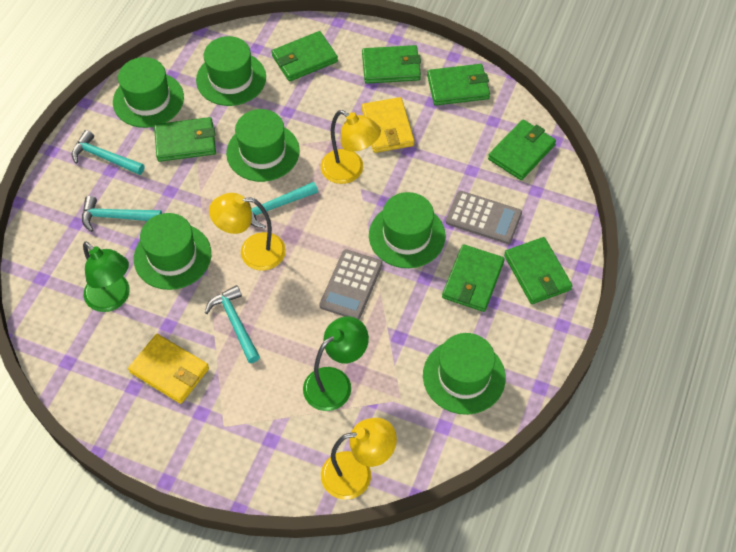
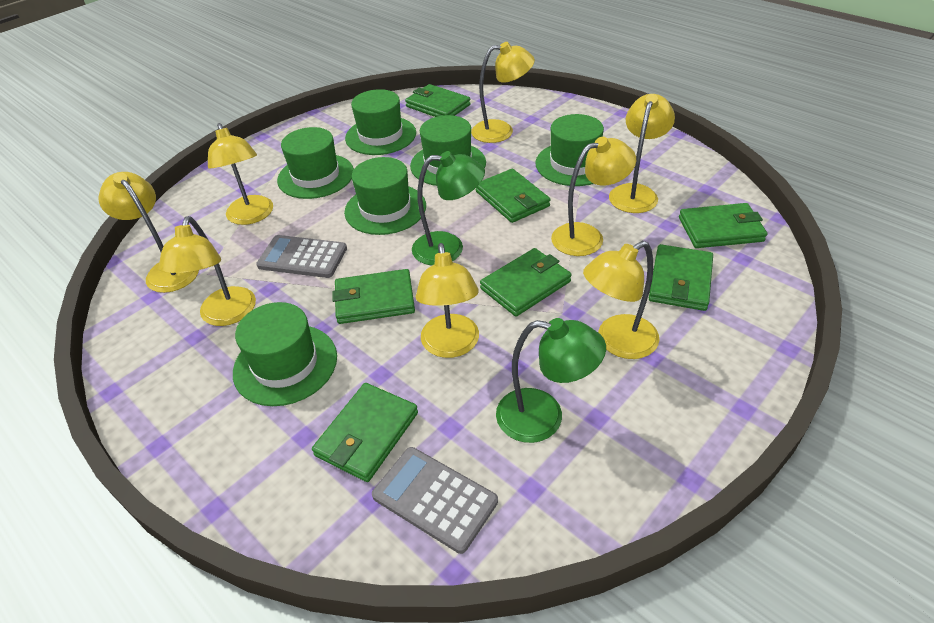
turquoise hammer: 4 -> 0
yellow lamp: 3 -> 8
yellow wallet: 2 -> 0

